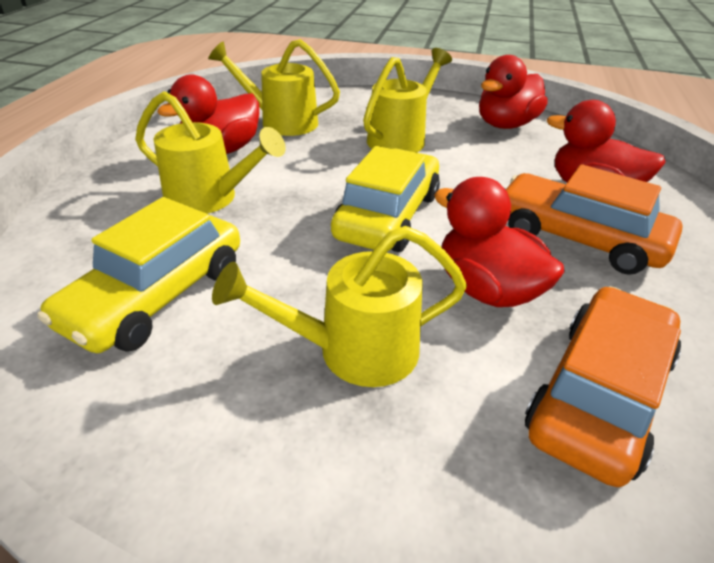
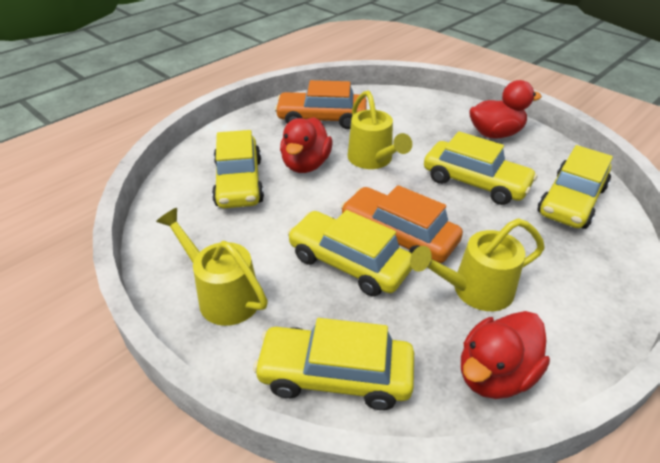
red duck: 4 -> 3
yellow car: 2 -> 5
yellow watering can: 4 -> 3

